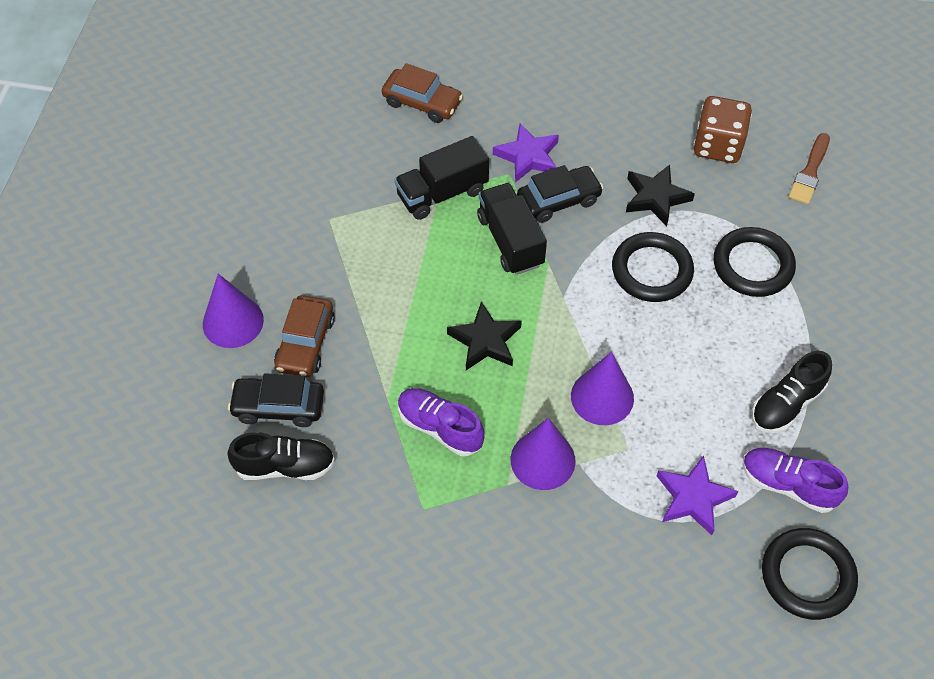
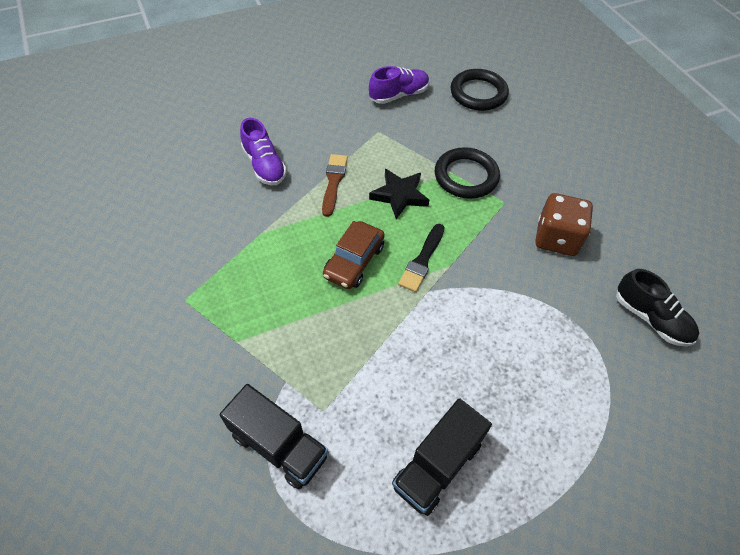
black brush: 0 -> 1
black car: 2 -> 0
black ring: 3 -> 2
black shoe: 2 -> 1
black star: 2 -> 1
brown car: 2 -> 1
purple cone: 3 -> 0
purple star: 2 -> 0

